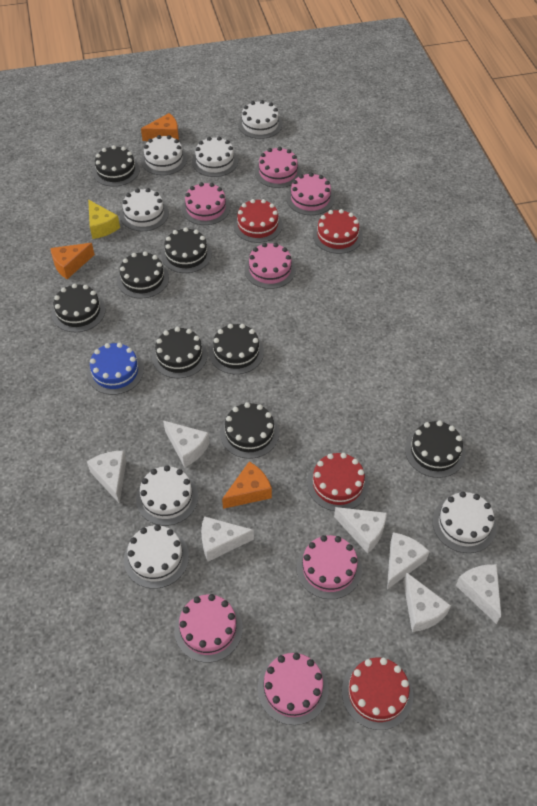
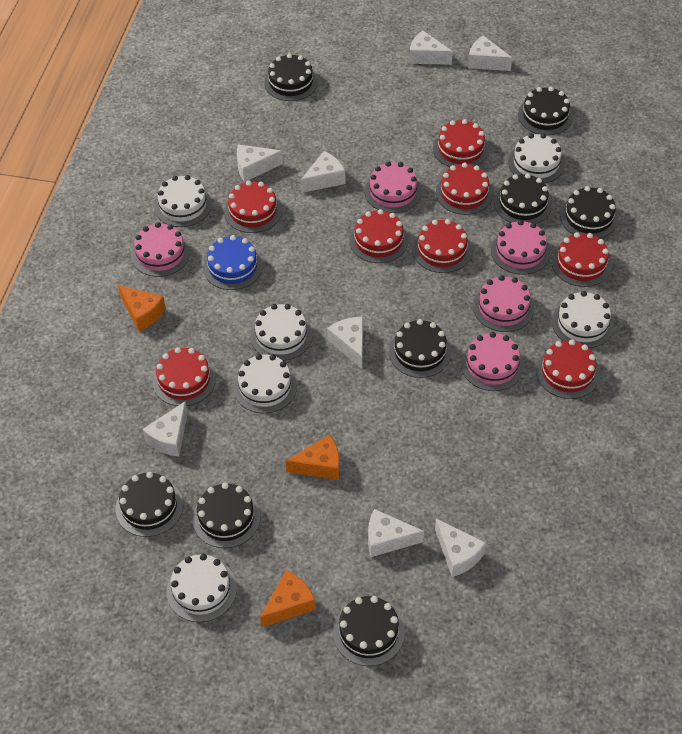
pink cake: 7 -> 5
red cake: 4 -> 8
white cake: 7 -> 6
white cheese: 7 -> 8
yellow cheese: 1 -> 0

